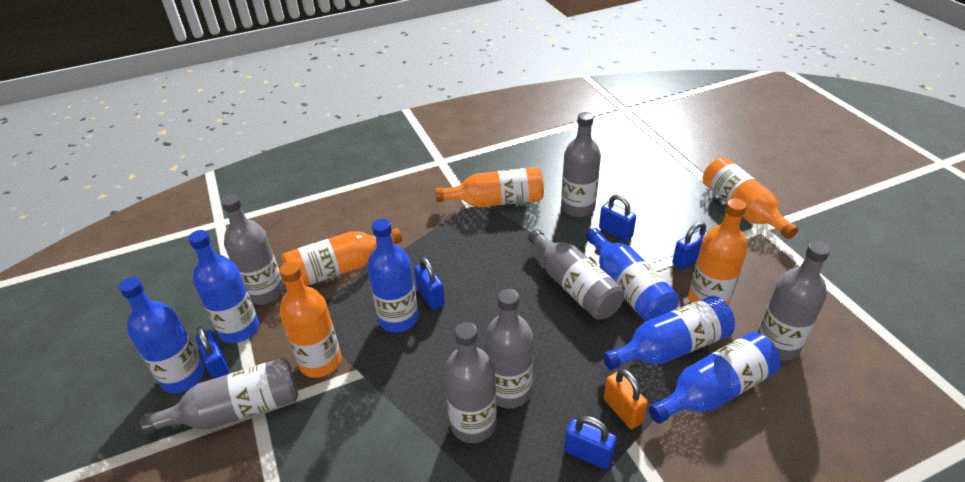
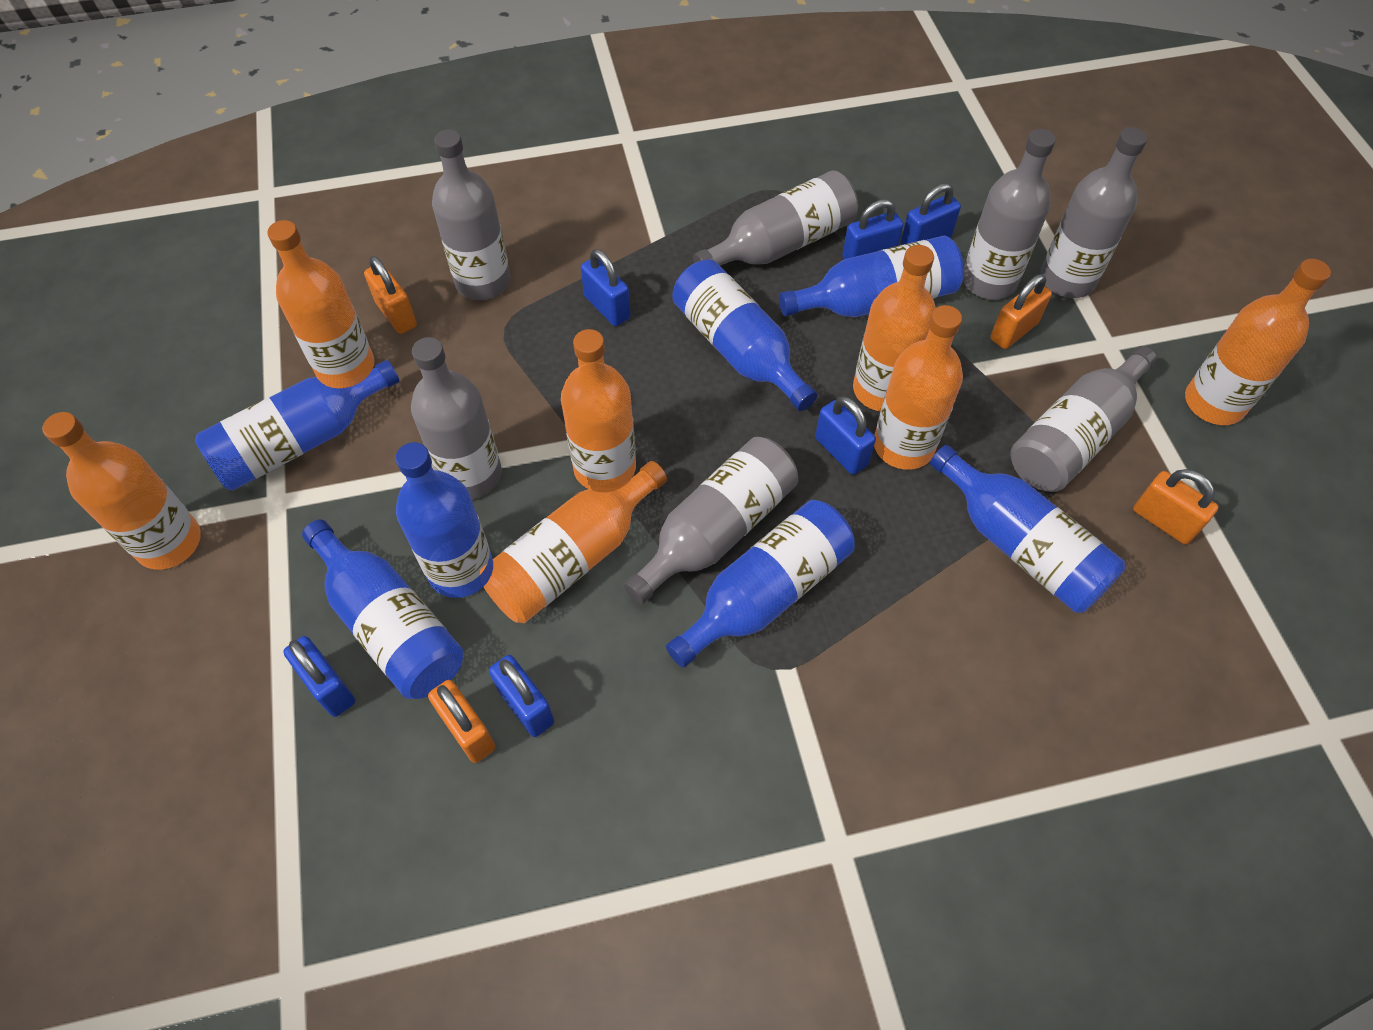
blue bottle: 6 -> 7
blue padlock: 5 -> 6
orange bottle: 5 -> 7
orange padlock: 1 -> 4

